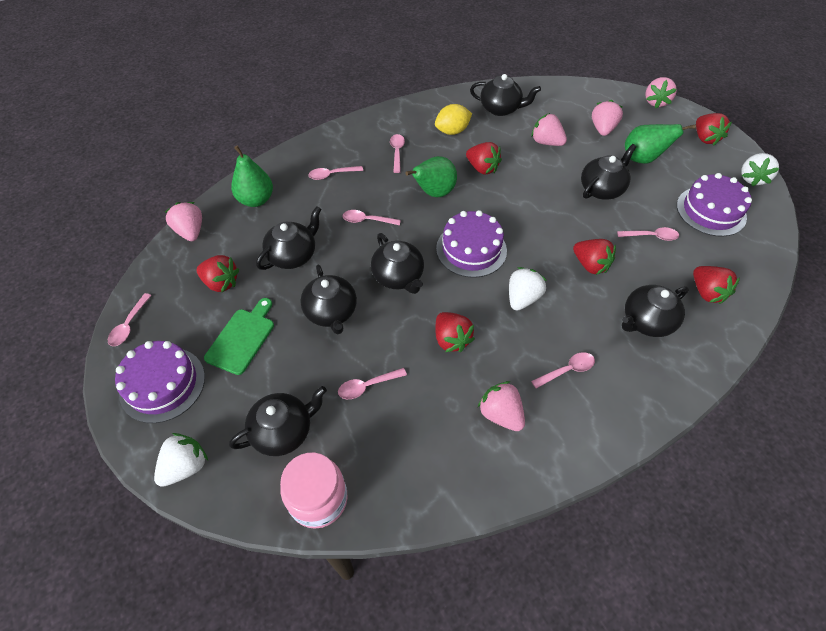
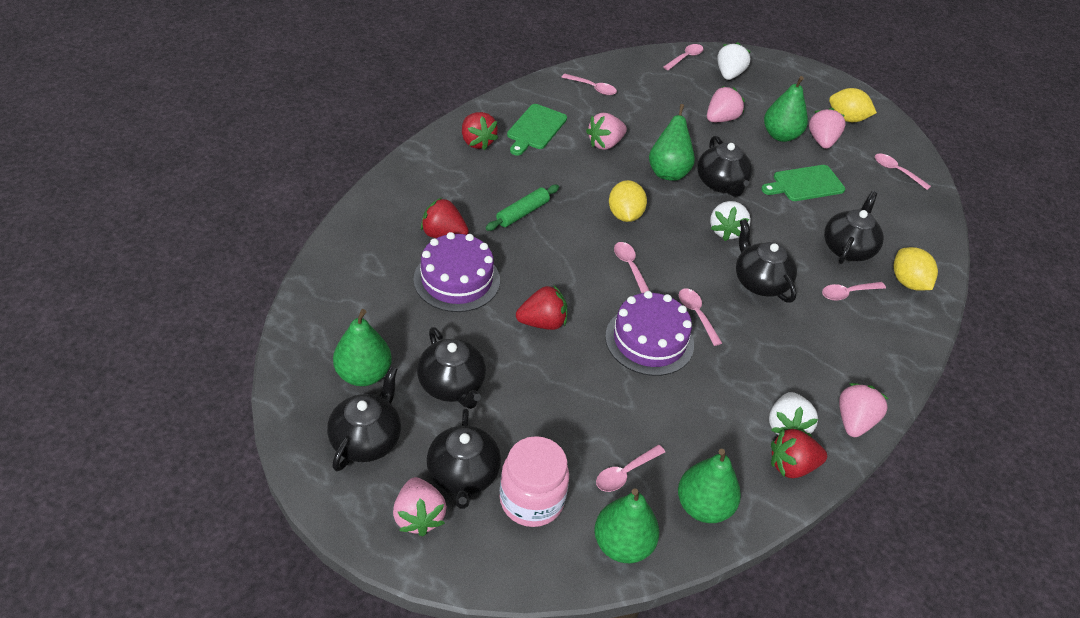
black teapot: 7 -> 6
green cutting board: 1 -> 2
green pear: 3 -> 5
green rolling pin: 0 -> 1
purple cake: 3 -> 2
red strawberry: 6 -> 4
yellow lemon: 1 -> 3

